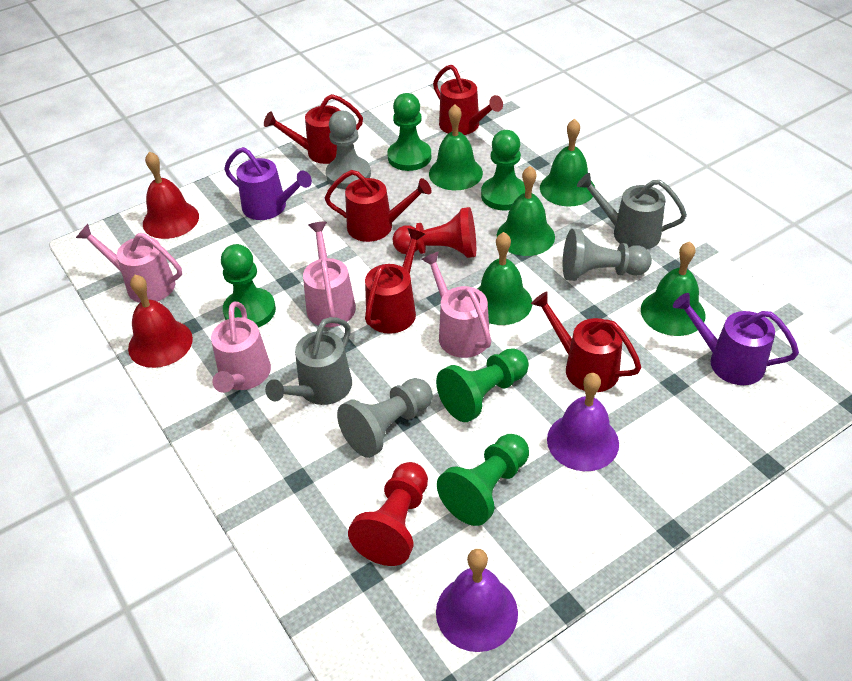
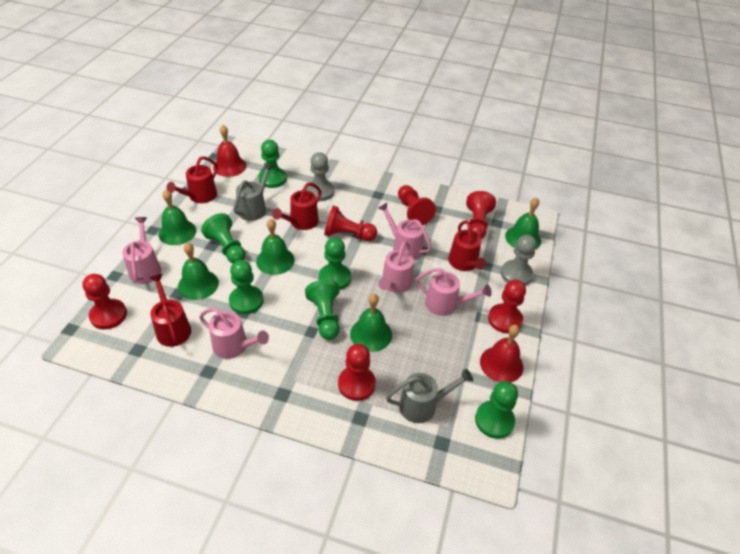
green pawn: 5 -> 6
grey pawn: 3 -> 2
pink watering can: 4 -> 5
purple bell: 2 -> 0
purple watering can: 2 -> 0
red pawn: 2 -> 6
red watering can: 5 -> 4

